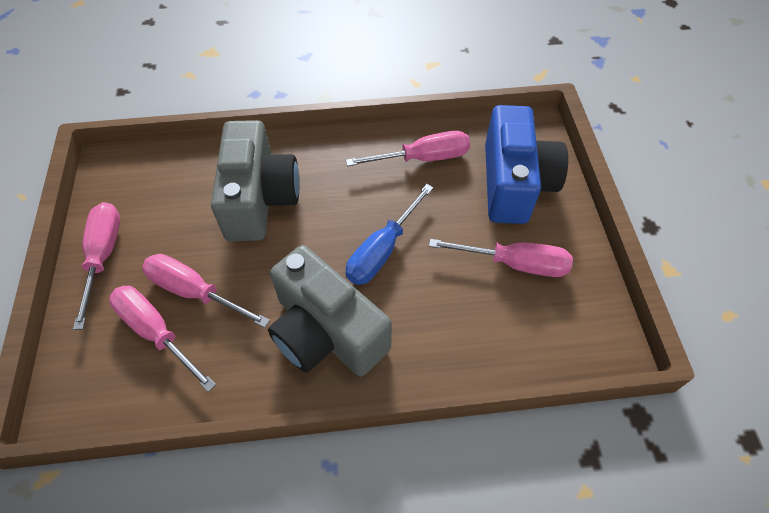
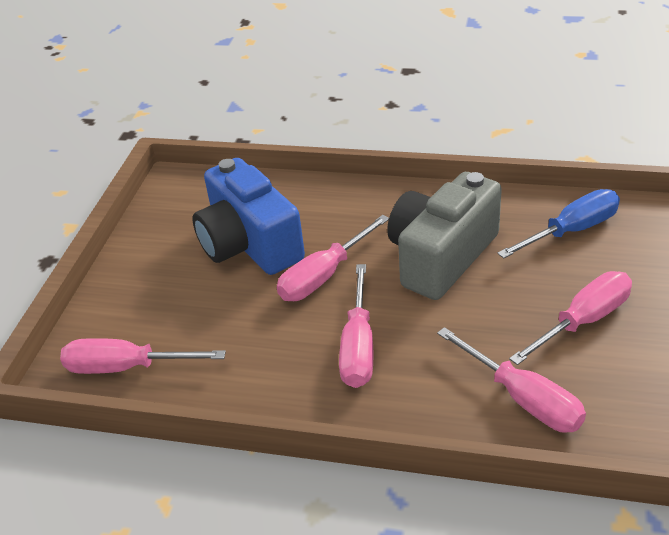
grey camera: 2 -> 1

